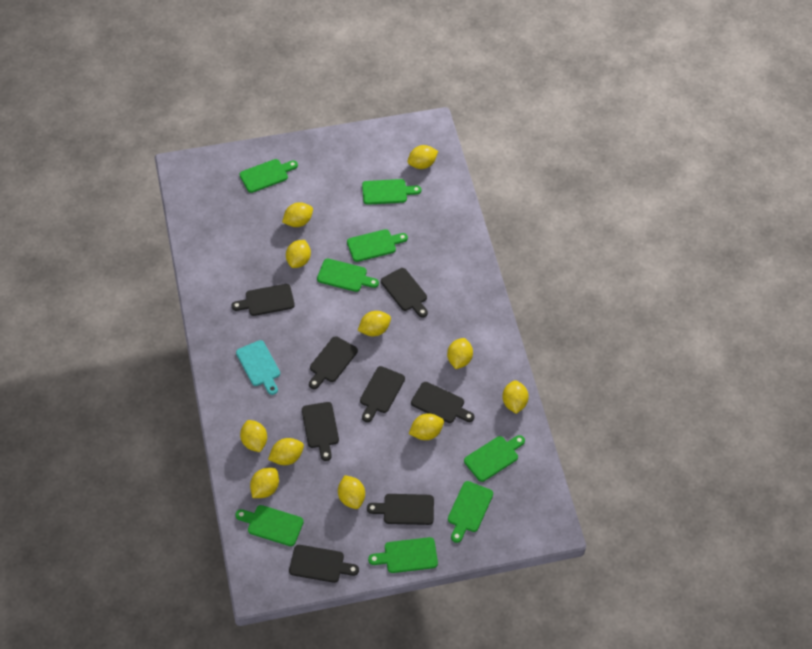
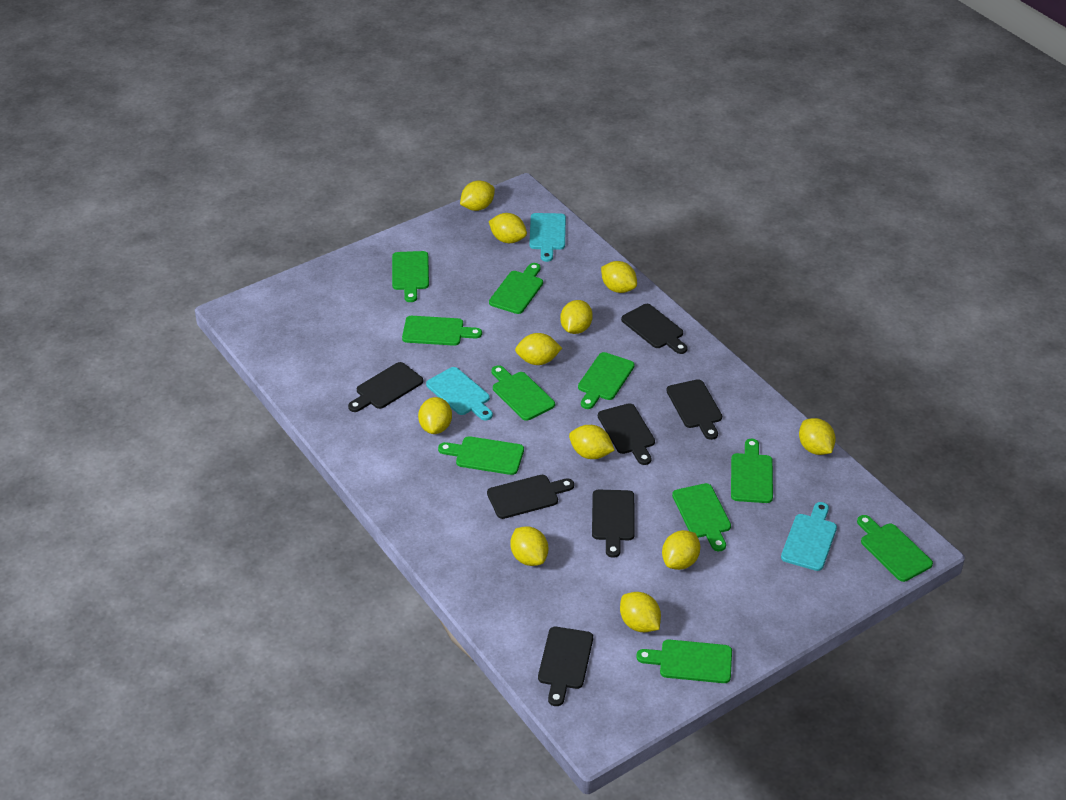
black cutting board: 8 -> 7
green cutting board: 8 -> 10
turquoise cutting board: 1 -> 3

